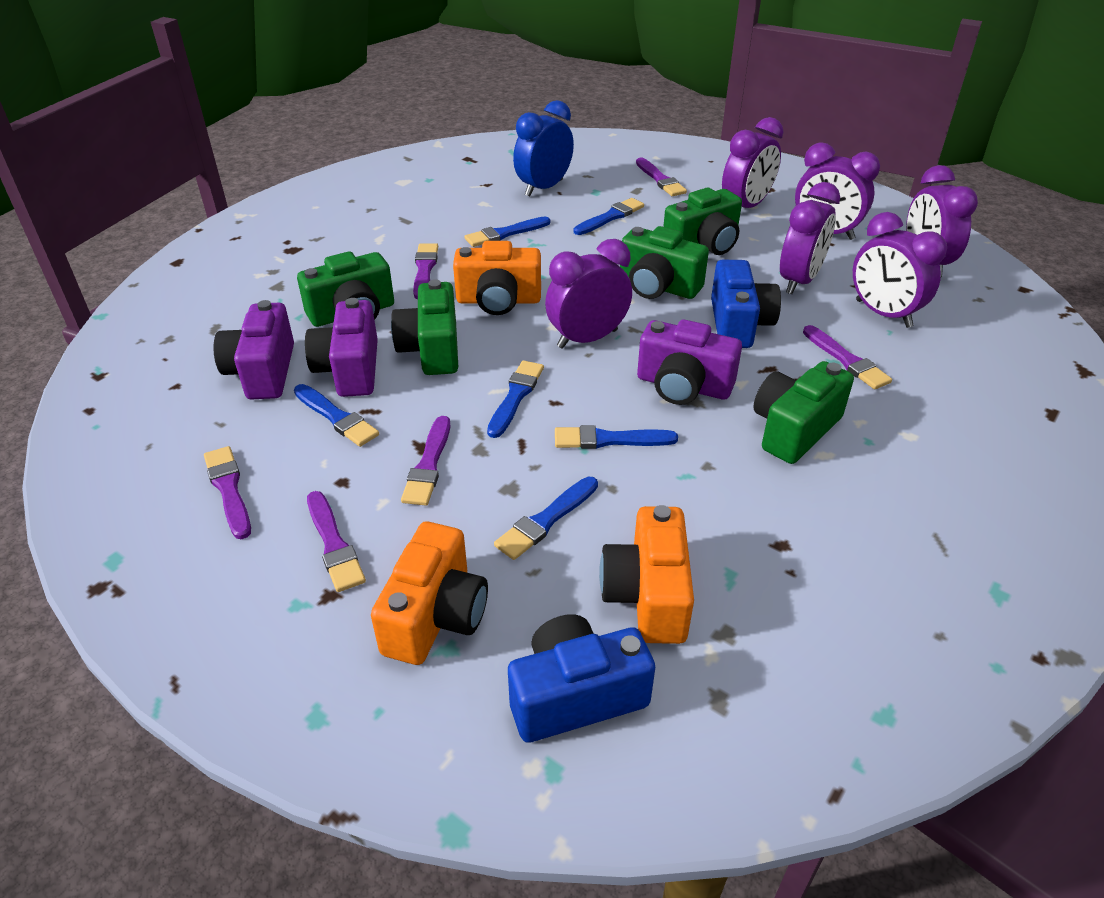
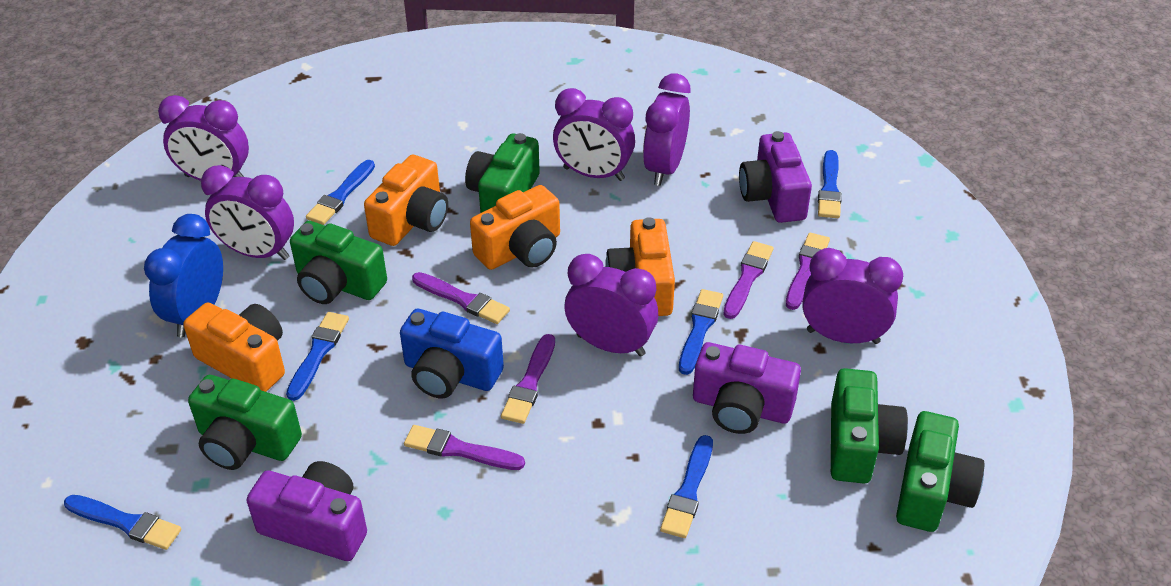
blue camera: 2 -> 1
orange camera: 3 -> 4
purple brush: 6 -> 5

